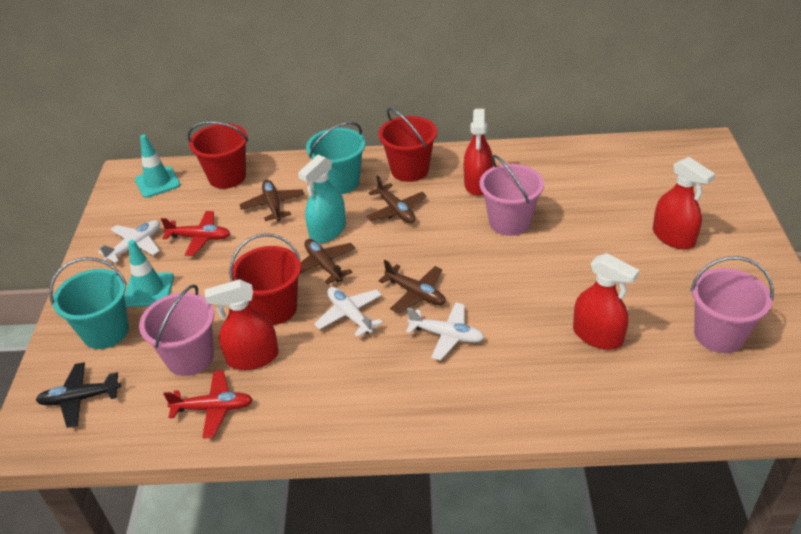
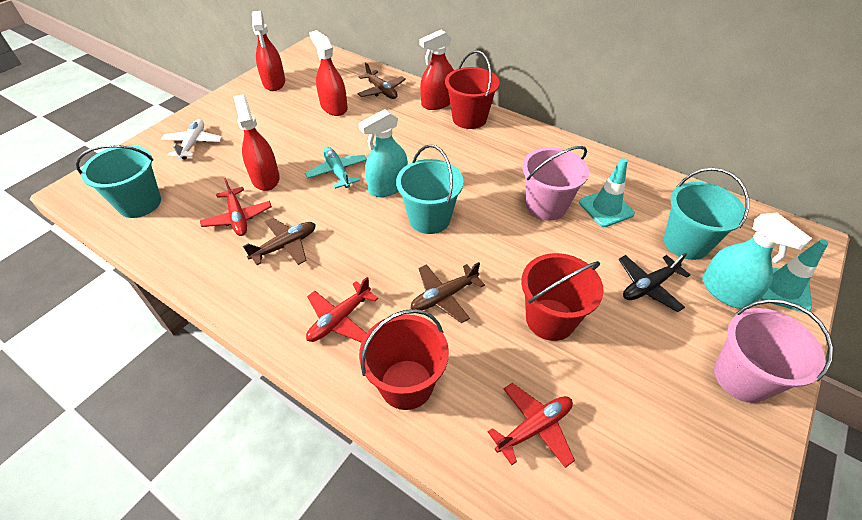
brown plane: 4 -> 3
pink bucket: 3 -> 2
red plane: 2 -> 3
turquoise bucket: 2 -> 3
turquoise plane: 0 -> 1
turquoise spray bottle: 1 -> 2
white plane: 3 -> 1

